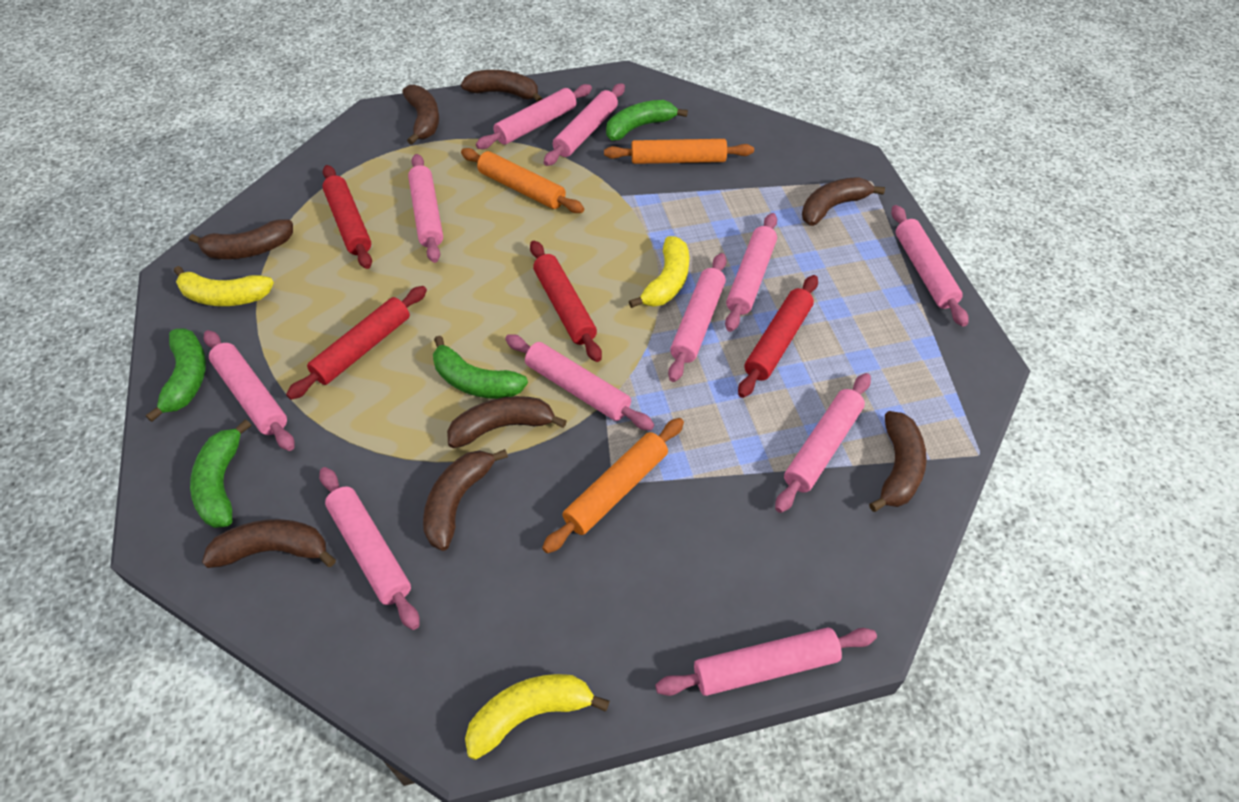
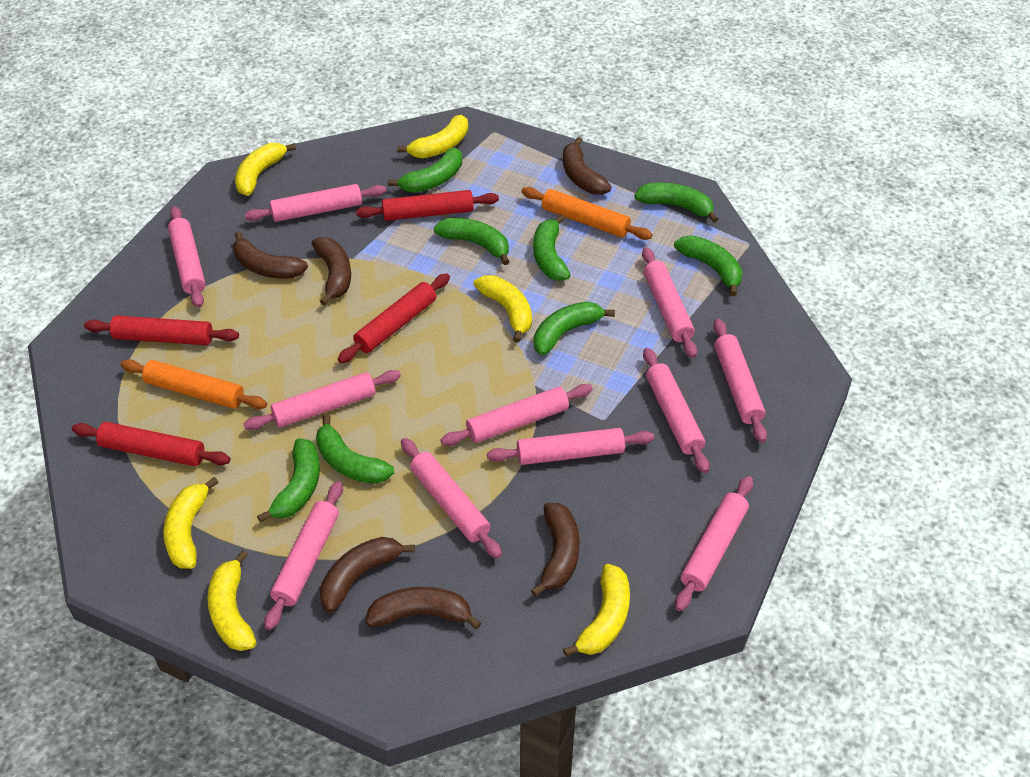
brown banana: 8 -> 6
green banana: 4 -> 8
orange rolling pin: 3 -> 2
yellow banana: 3 -> 6

